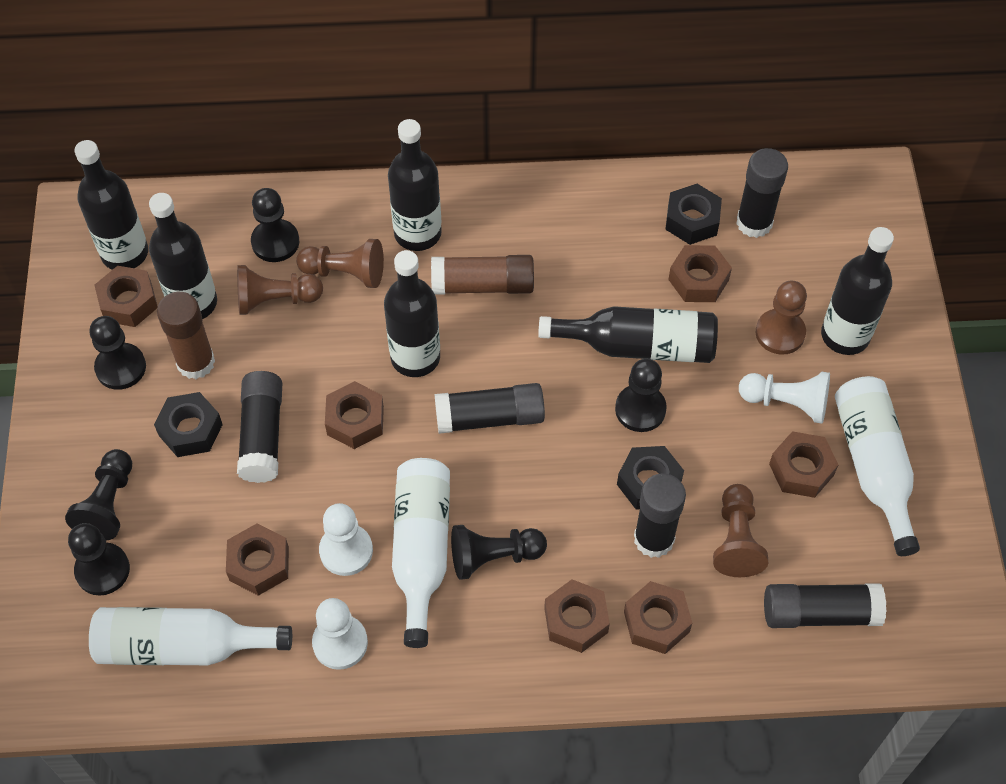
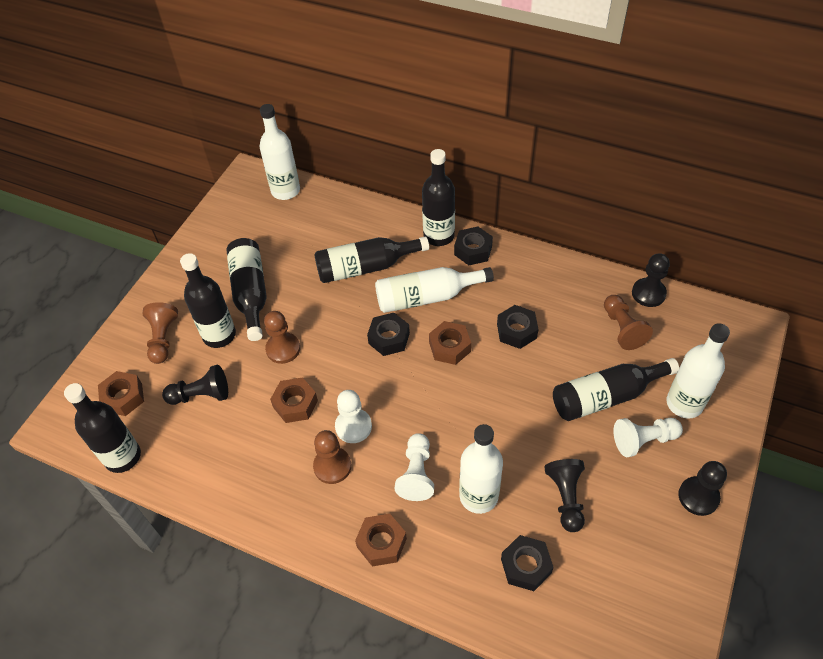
black glue stick: 5 -> 0
black nut: 3 -> 4
black pawn: 6 -> 4
brown glue stick: 2 -> 0
brown nut: 7 -> 4
white bottle: 3 -> 4

